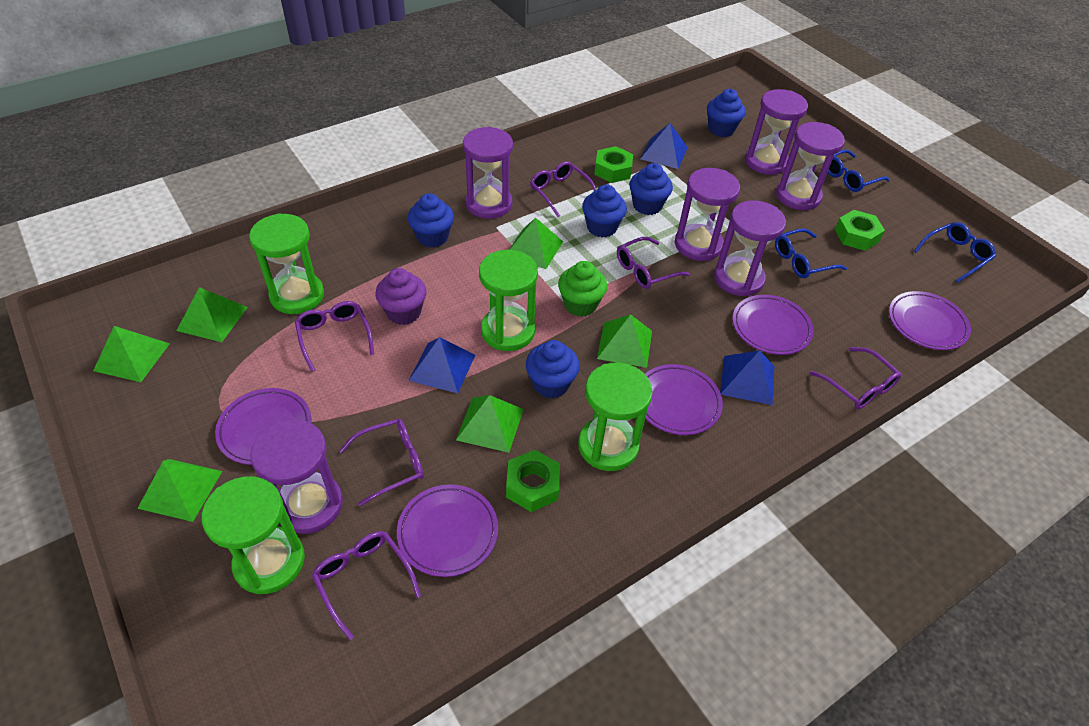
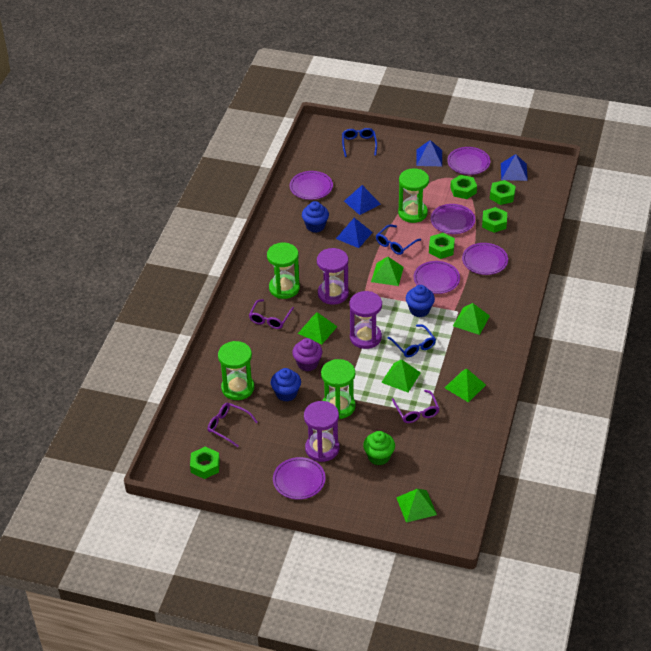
blue cupcake: 5 -> 3
blue pyramid: 3 -> 4
green nut: 3 -> 5
purple glasses: 6 -> 3
purple hourglass: 6 -> 3
purple plate: 5 -> 6

